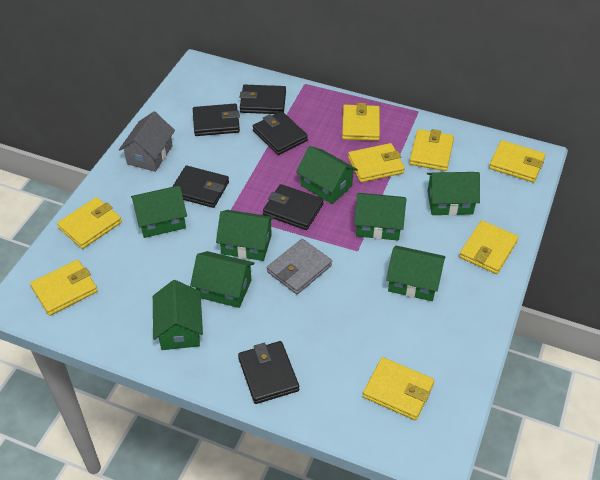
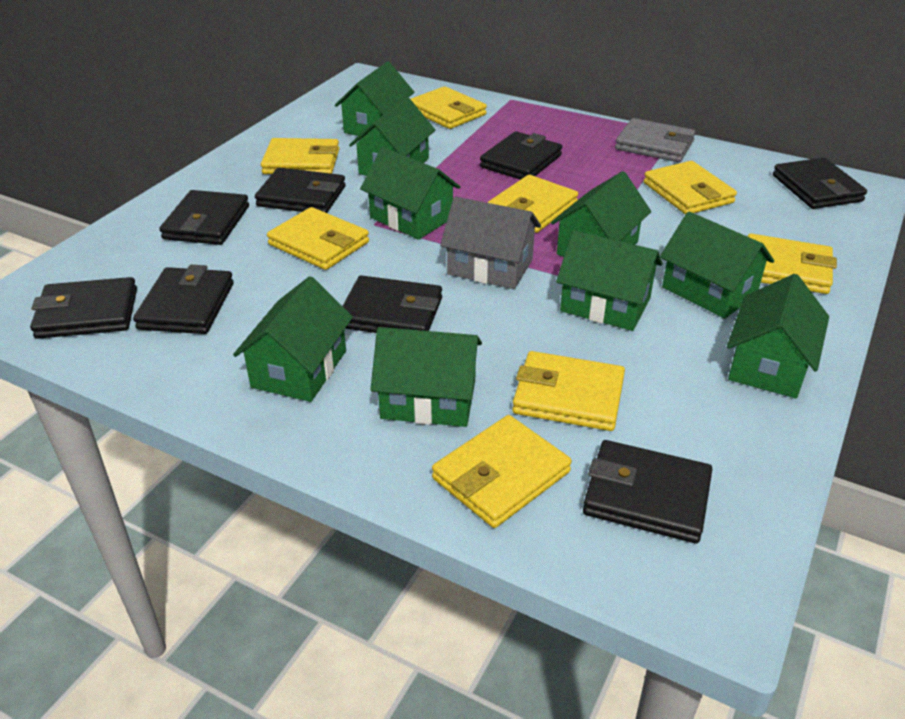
black wallet: 6 -> 8
green house: 8 -> 9

